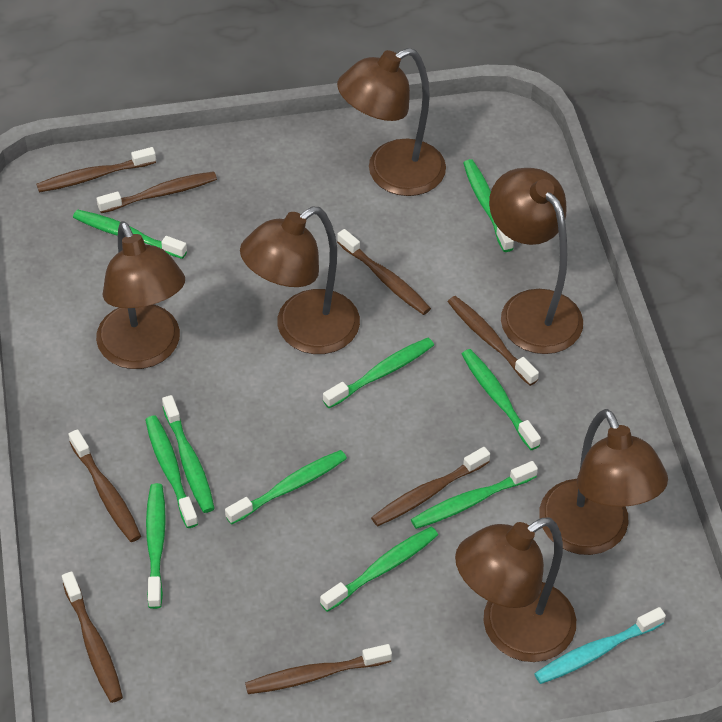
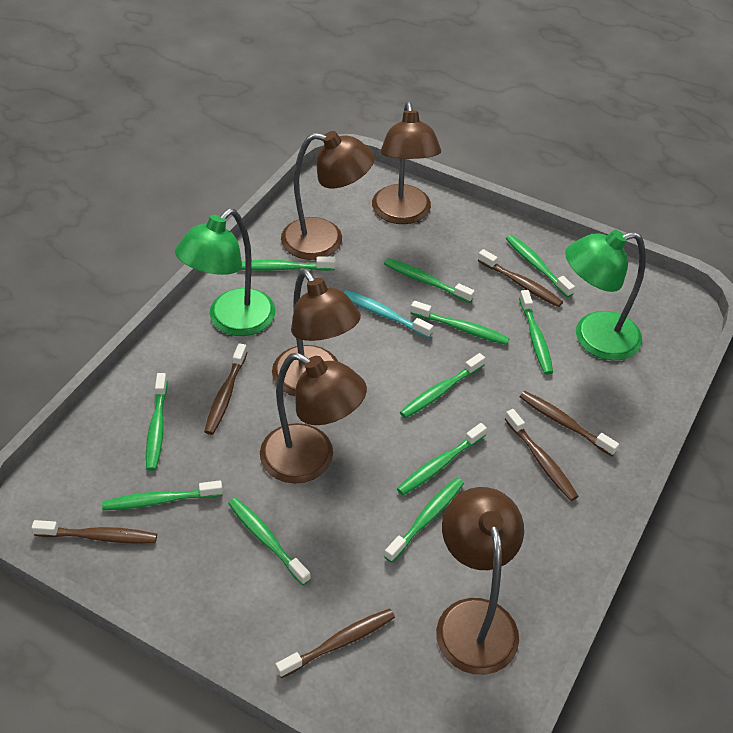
brown lamp: 6 -> 5
brown toothbrush: 8 -> 6
green lamp: 0 -> 2
green toothbrush: 10 -> 11

